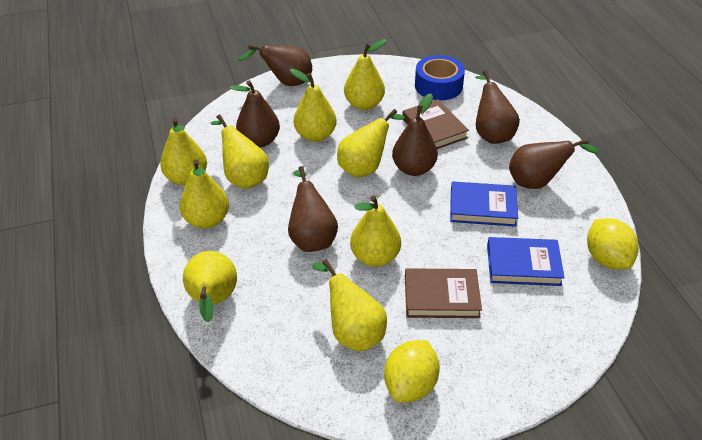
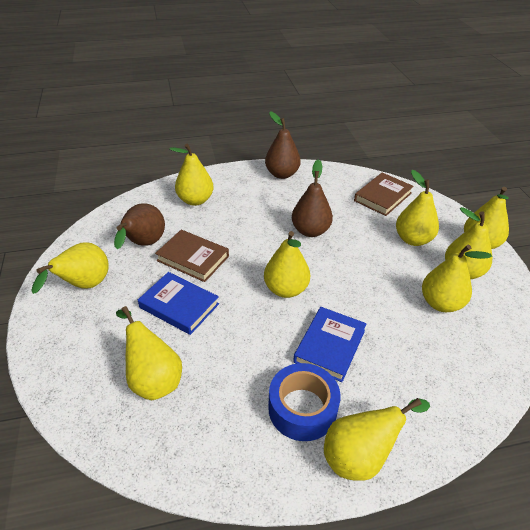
brown pear: 6 -> 3
yellow lemon: 2 -> 0

